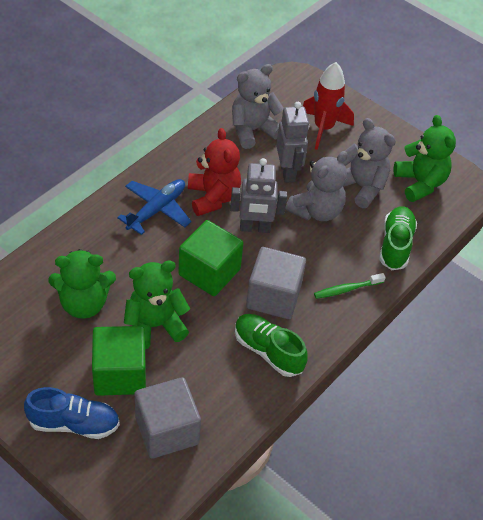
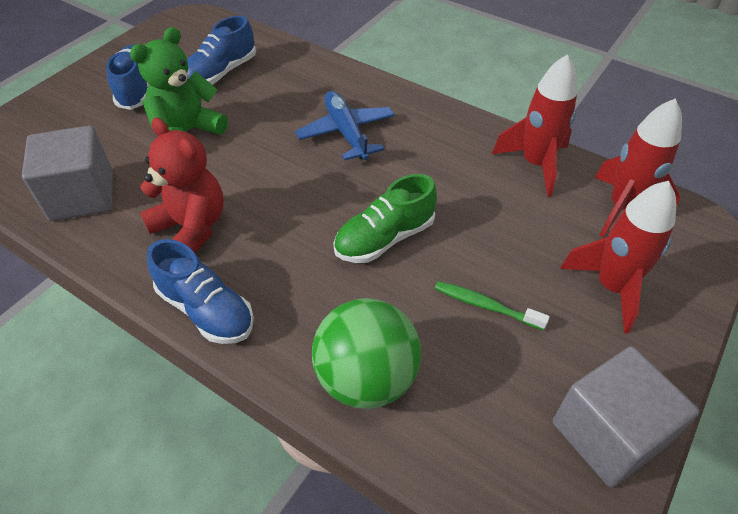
blue shoe: 1 -> 3
green ball: 0 -> 1
green cube: 2 -> 0
green shoe: 2 -> 1
green teddy bear: 3 -> 1
grey robot: 2 -> 0
grey teddy bear: 3 -> 0
red rocket: 1 -> 3

